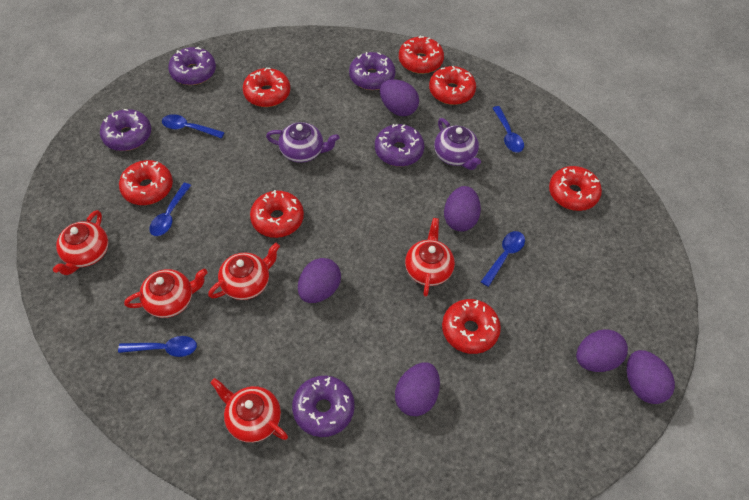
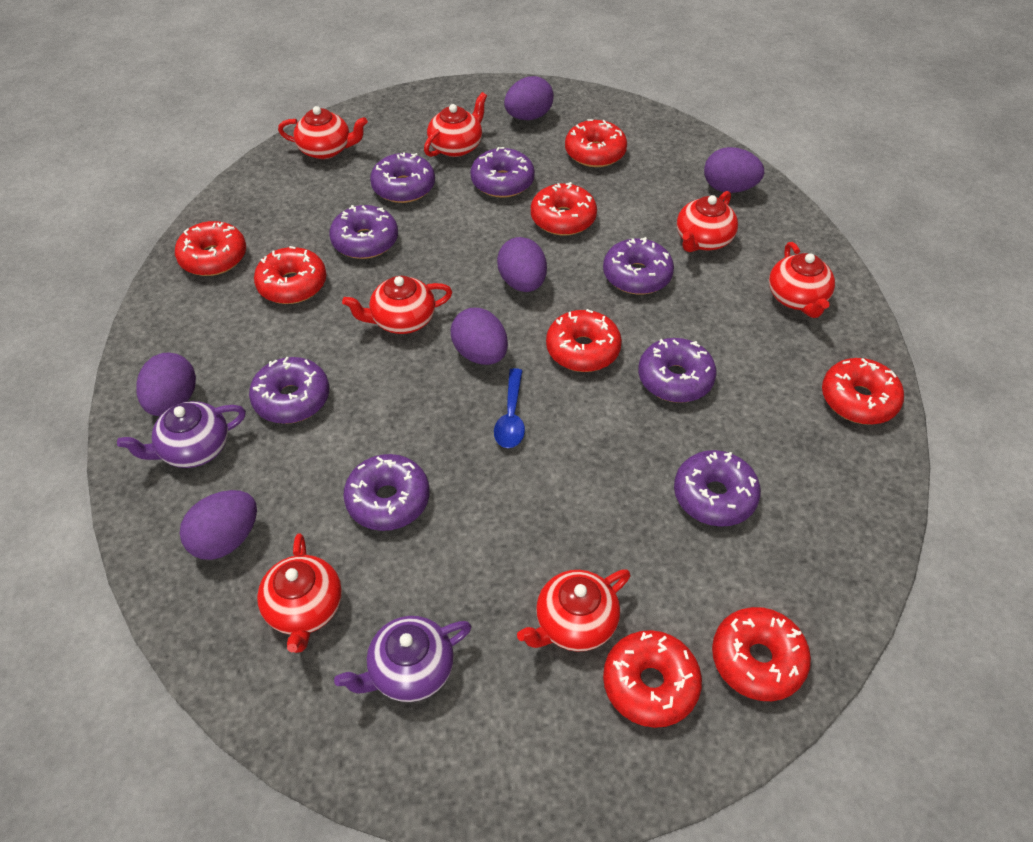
blue spoon: 5 -> 1
purple donut: 5 -> 8
red donut: 7 -> 8
red teapot: 5 -> 7

